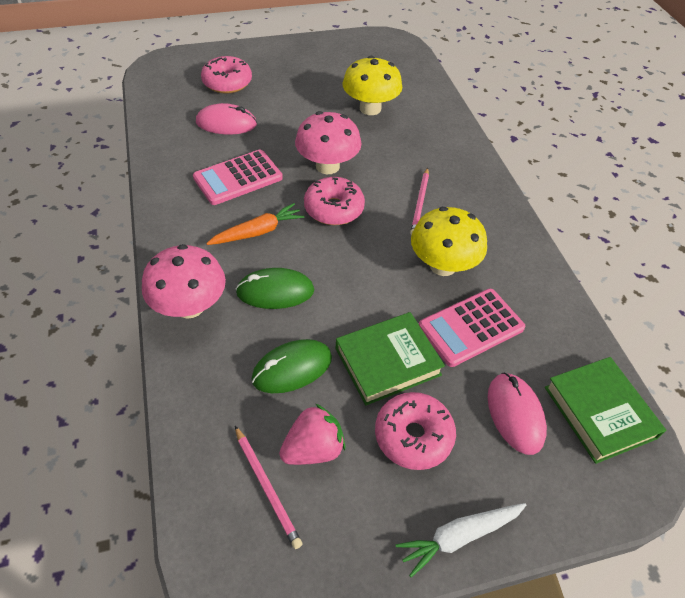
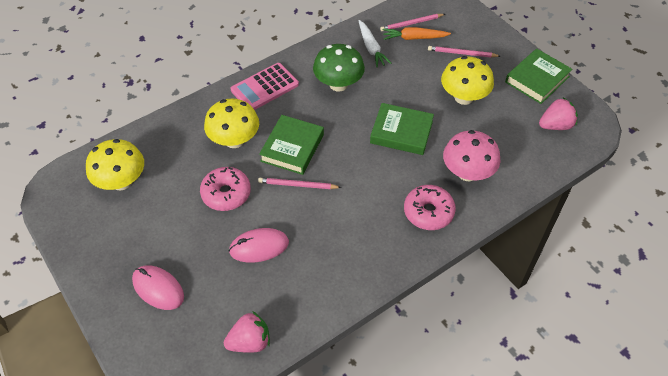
green book: 2 -> 3
green mouse: 2 -> 0
green mushroom: 0 -> 1
pink calculator: 2 -> 1
pink donut: 3 -> 2
pink mushroom: 2 -> 1
pink pencil: 2 -> 3
pink strawberry: 1 -> 2
yellow mushroom: 2 -> 3

